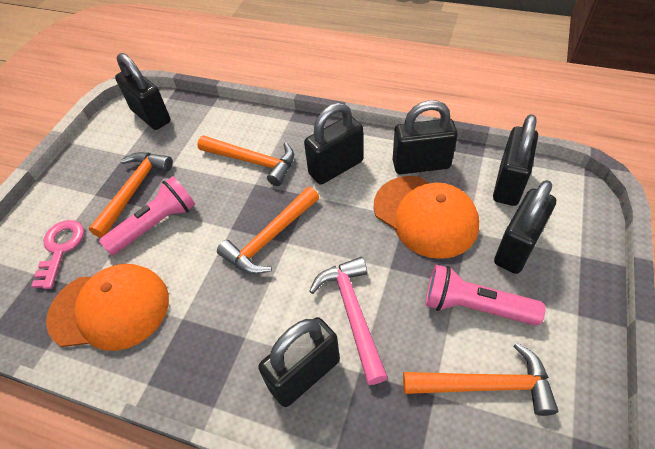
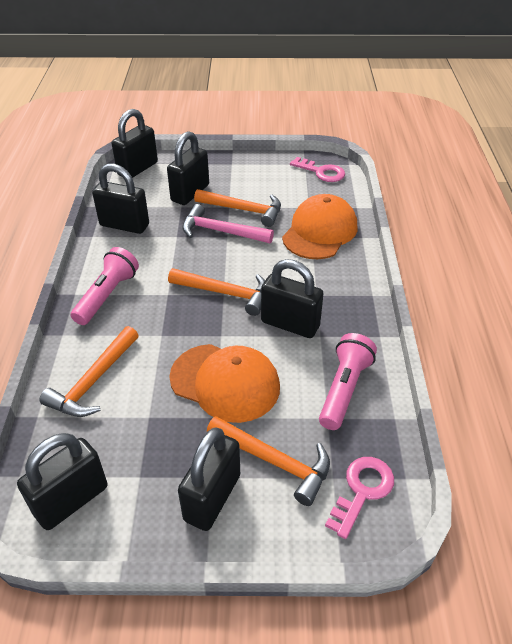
pink key: 1 -> 2

